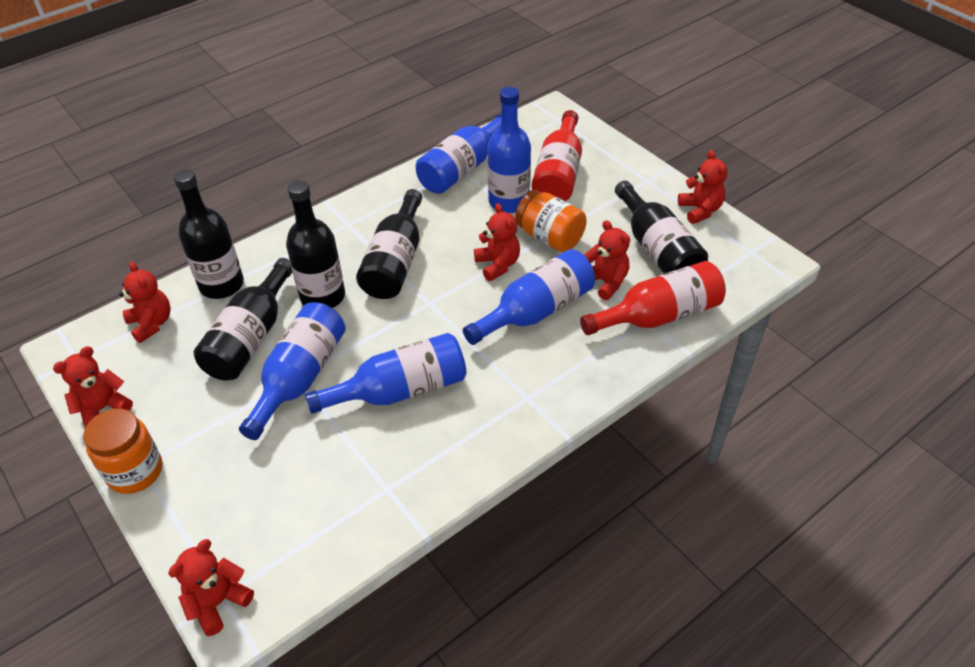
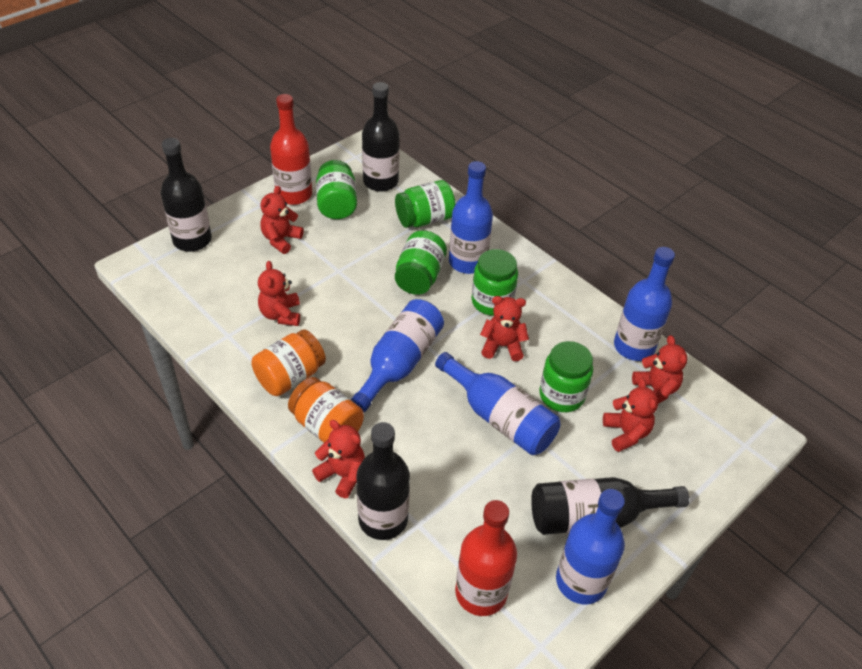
black bottle: 5 -> 4
green jar: 0 -> 5

